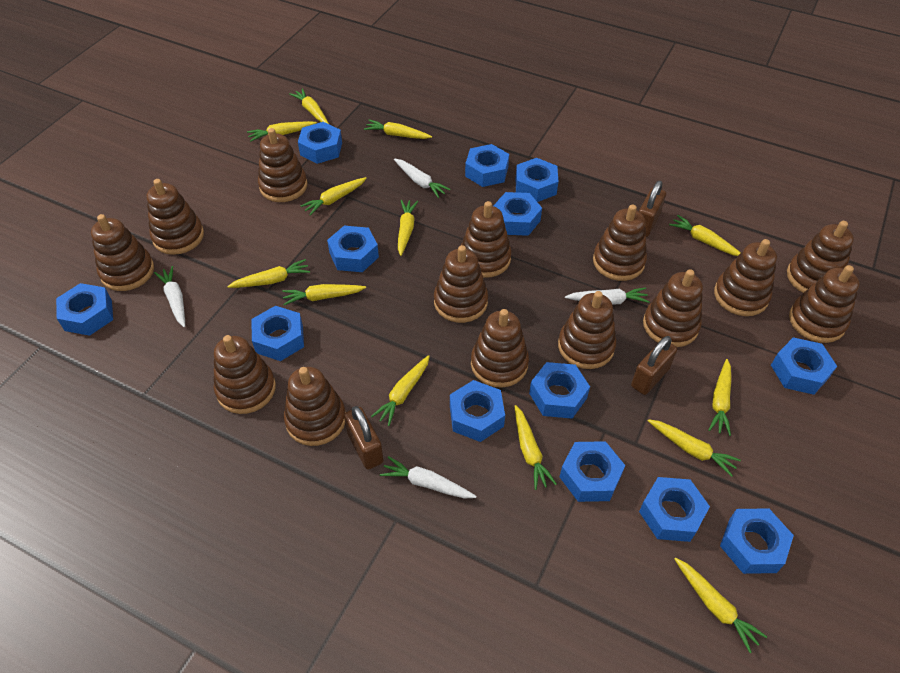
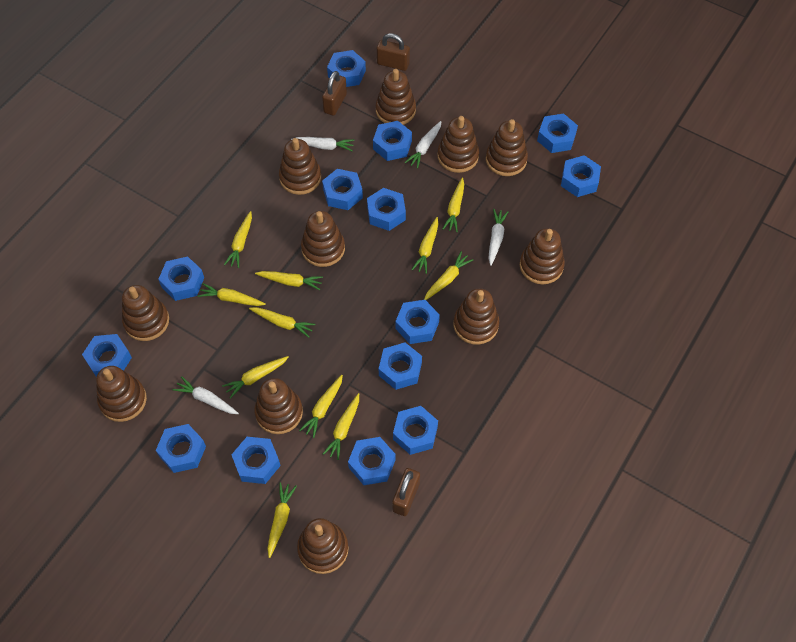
blue nut: 13 -> 14
brown stacking toy: 14 -> 11
yellow carrot: 13 -> 11

